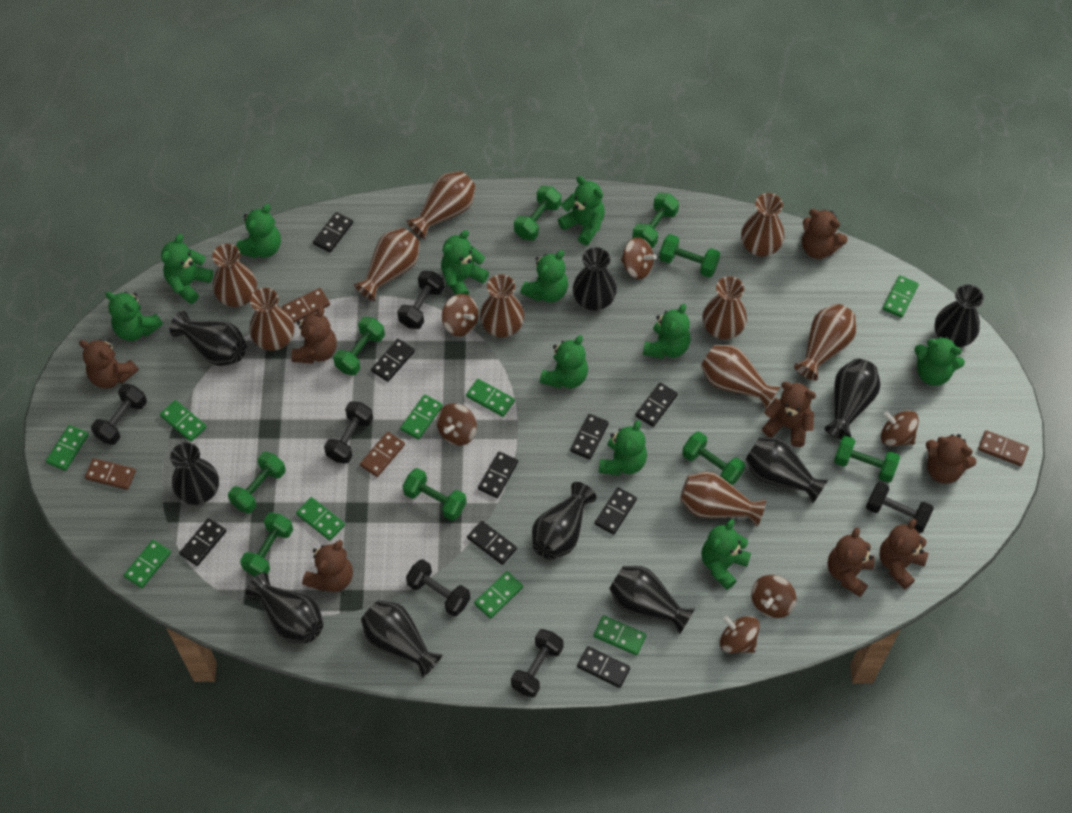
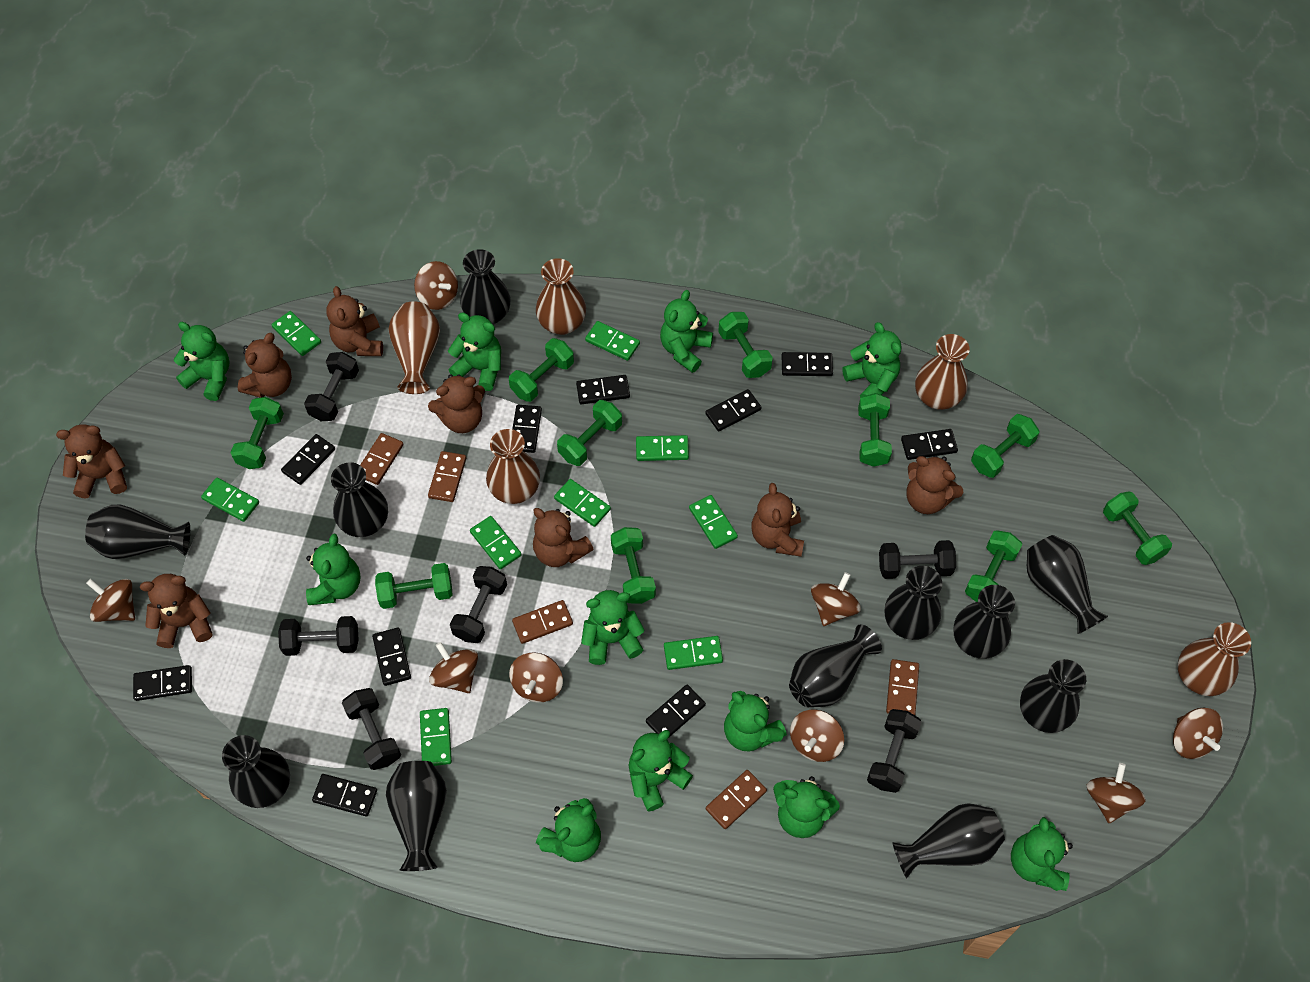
black domino: 9 -> 10
black vase: 10 -> 11
brown domino: 4 -> 5
brown spinning top: 6 -> 8
brown vase: 10 -> 5
green dumbbell: 9 -> 10

